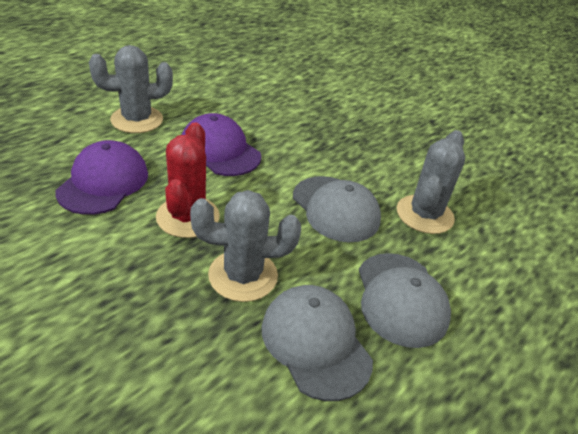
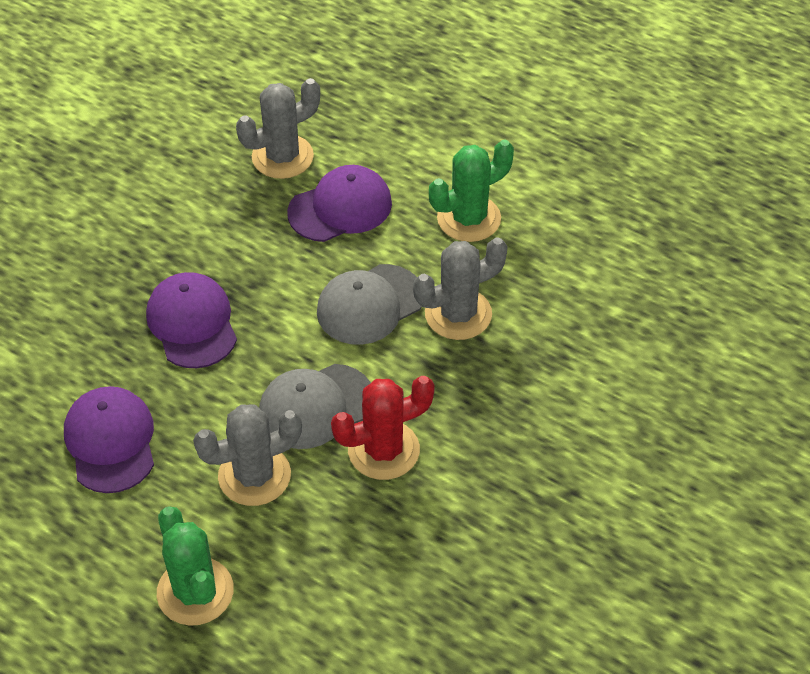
green cactus: 0 -> 2
grey cap: 3 -> 2
purple cap: 2 -> 3

